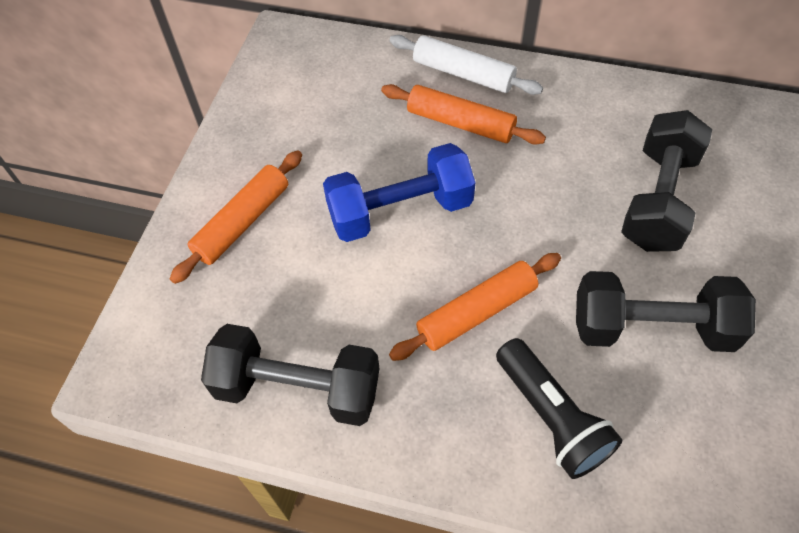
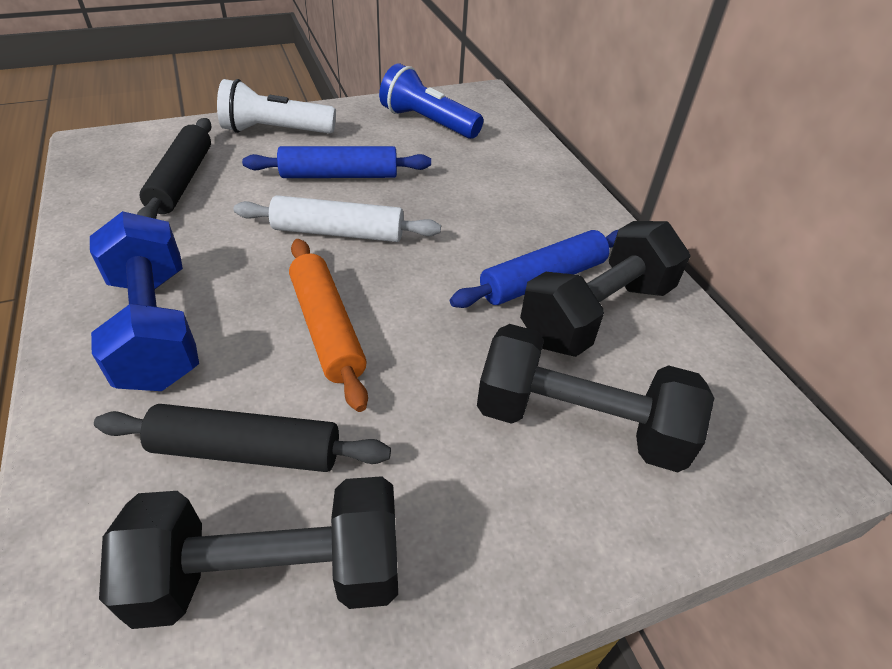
black flashlight: 1 -> 0
black rolling pin: 0 -> 2
blue flashlight: 0 -> 1
blue rolling pin: 0 -> 2
orange rolling pin: 3 -> 1
white flashlight: 0 -> 1

